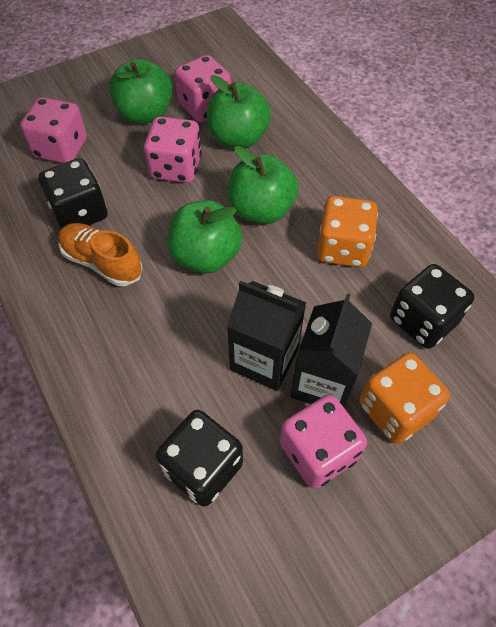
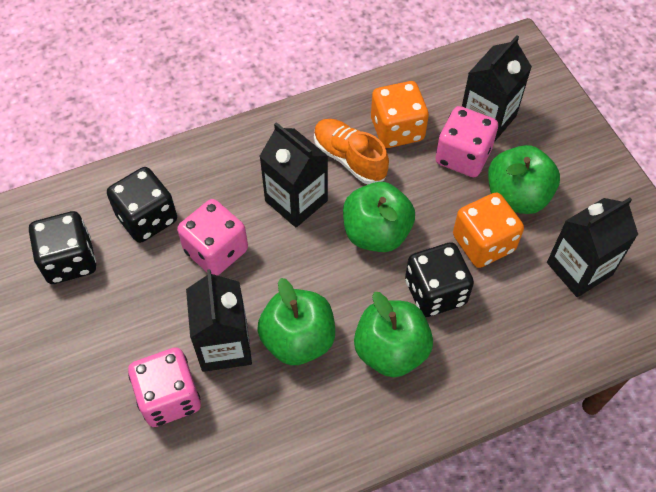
black carton: 2 -> 4
pink dice: 4 -> 3

